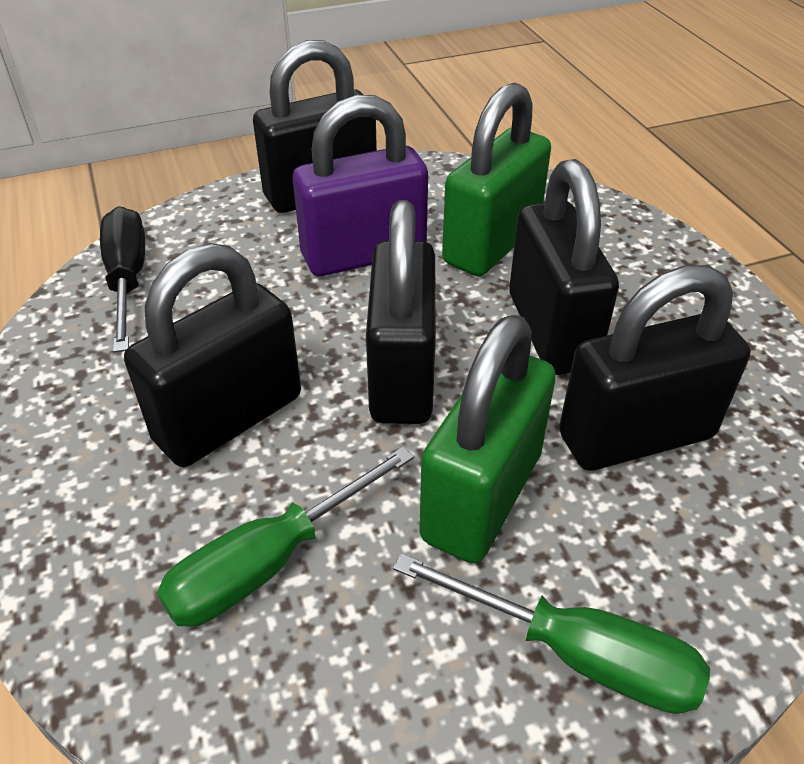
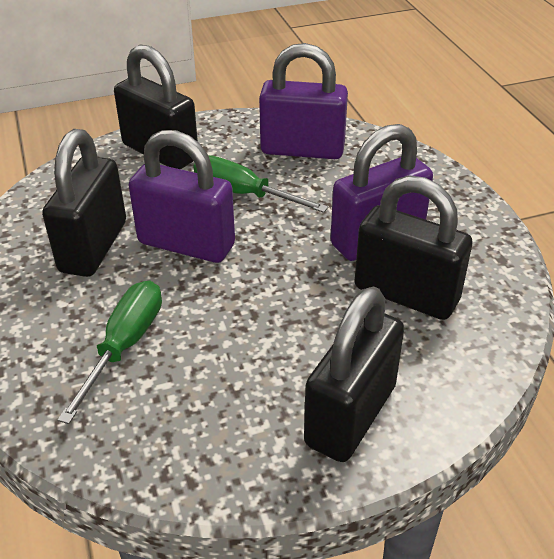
black padlock: 5 -> 4
black screwdriver: 1 -> 0
green padlock: 2 -> 0
purple padlock: 1 -> 3

